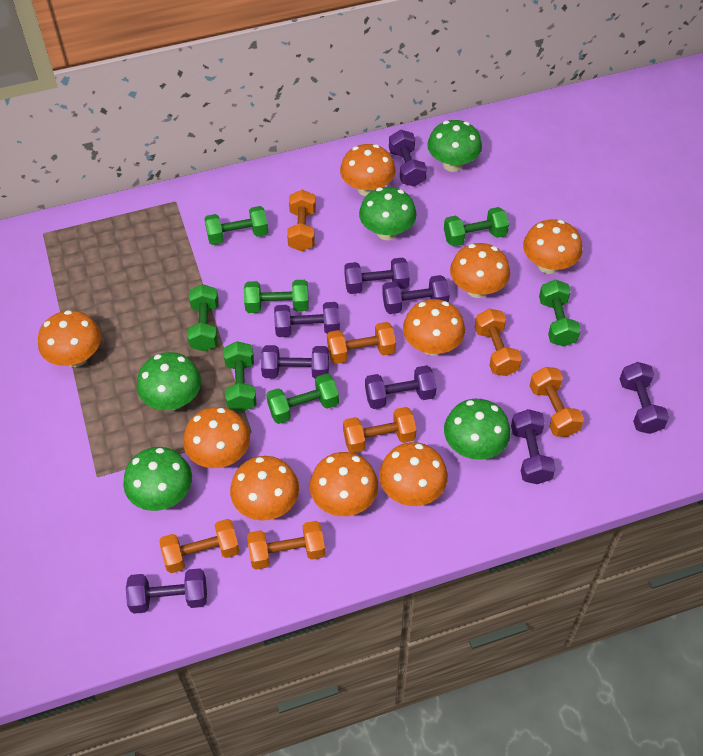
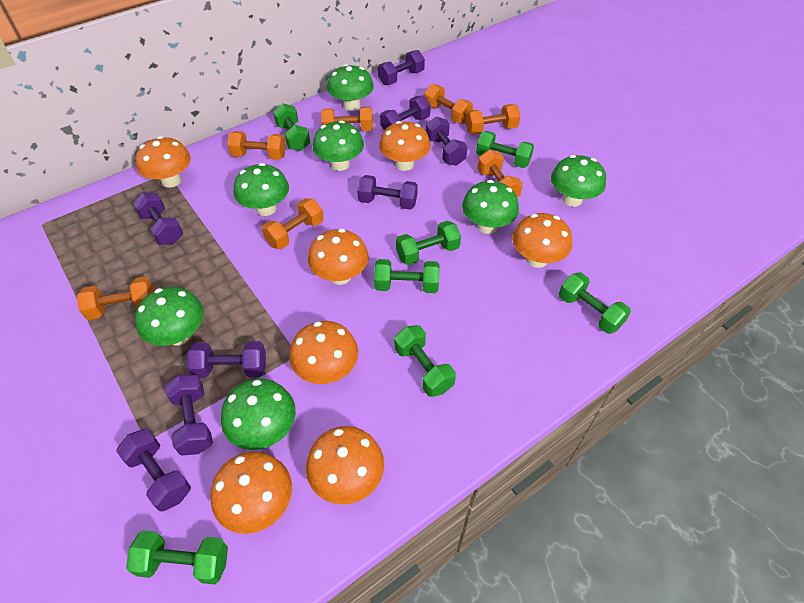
green mushroom: 5 -> 7
orange mushroom: 9 -> 7
purple dumbbell: 9 -> 8

